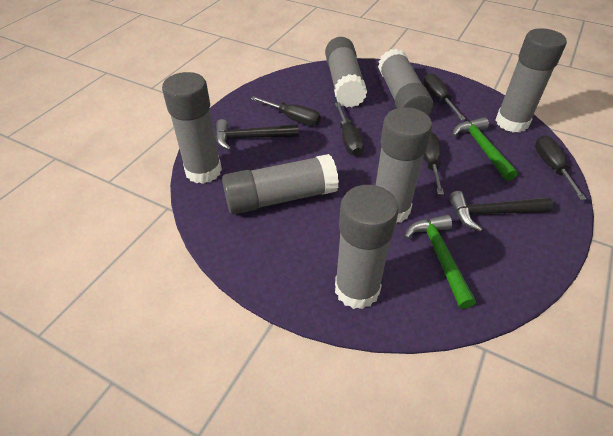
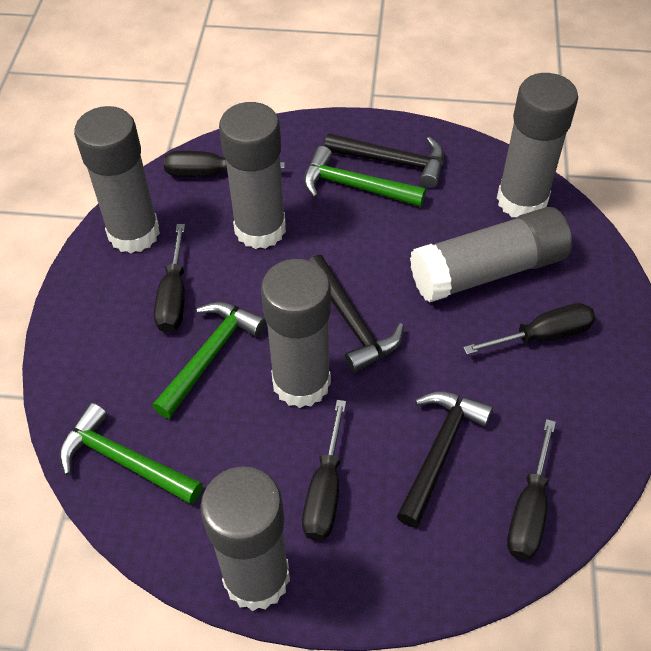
black hammer: 2 -> 3
green hammer: 2 -> 3
grey glue stick: 7 -> 6

